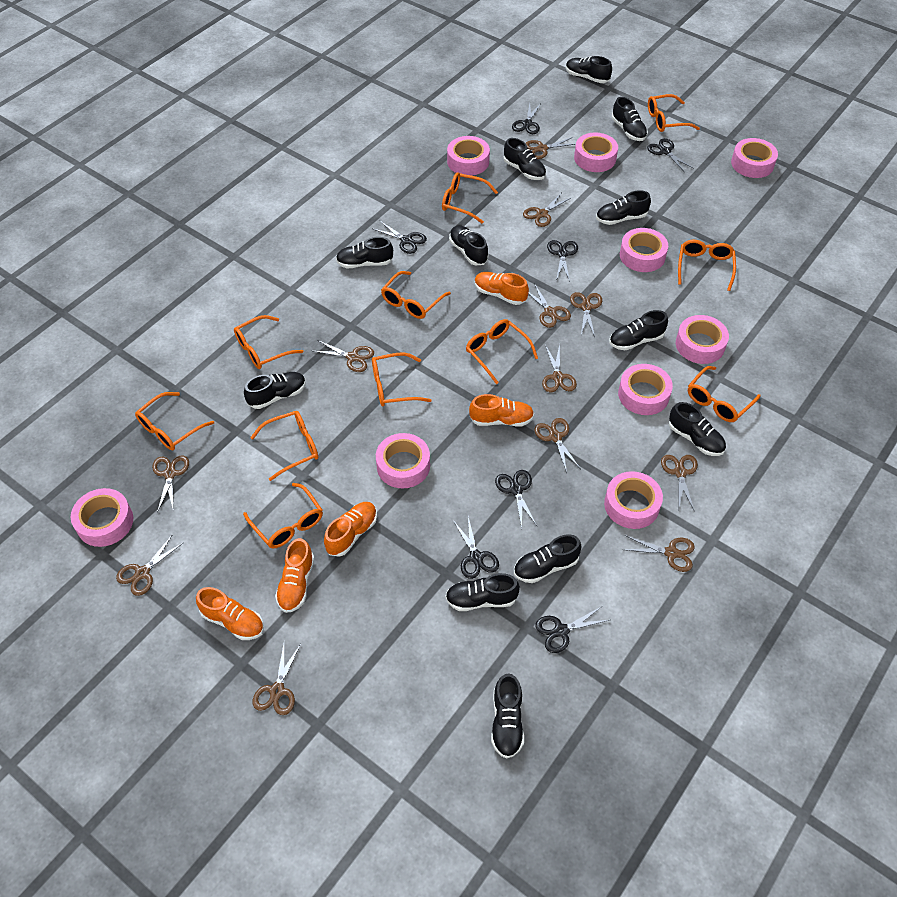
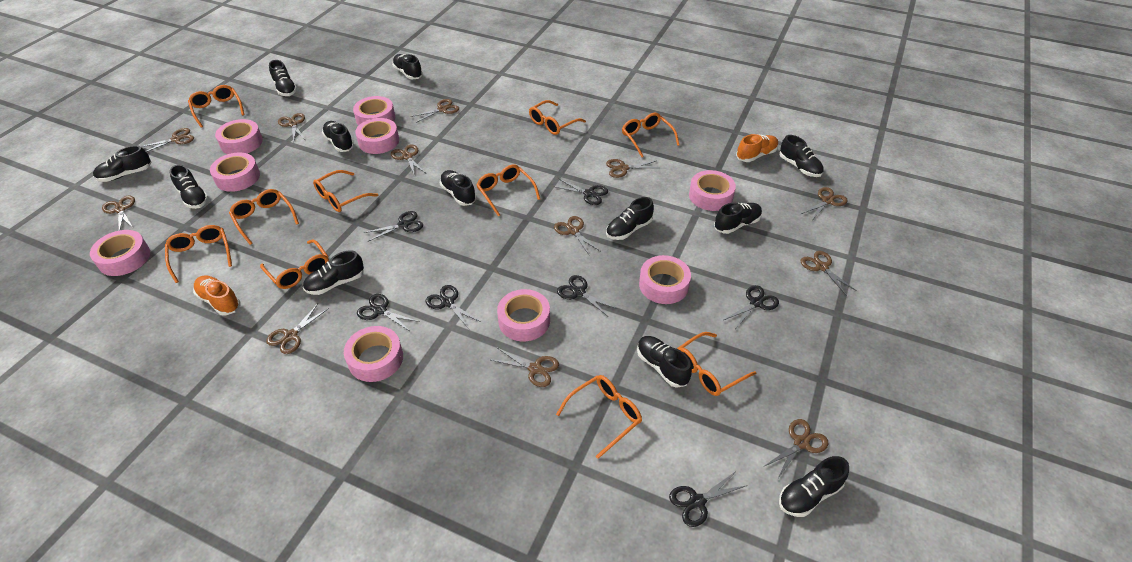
orange glasses: 11 -> 10
orange shoe: 5 -> 2

